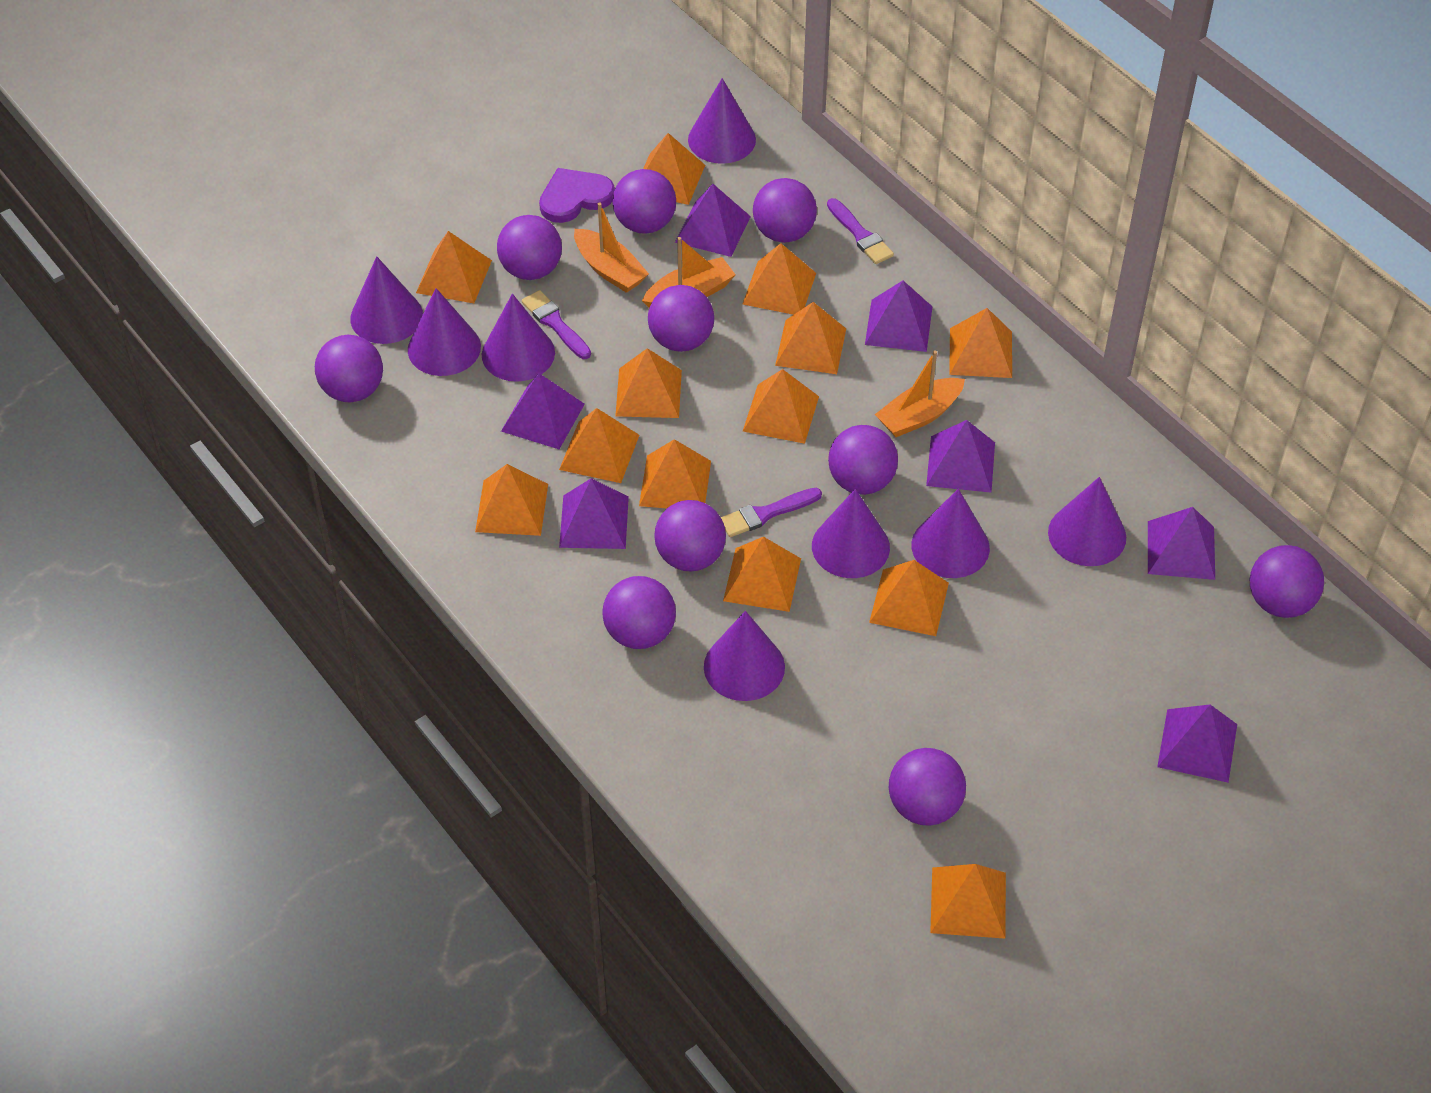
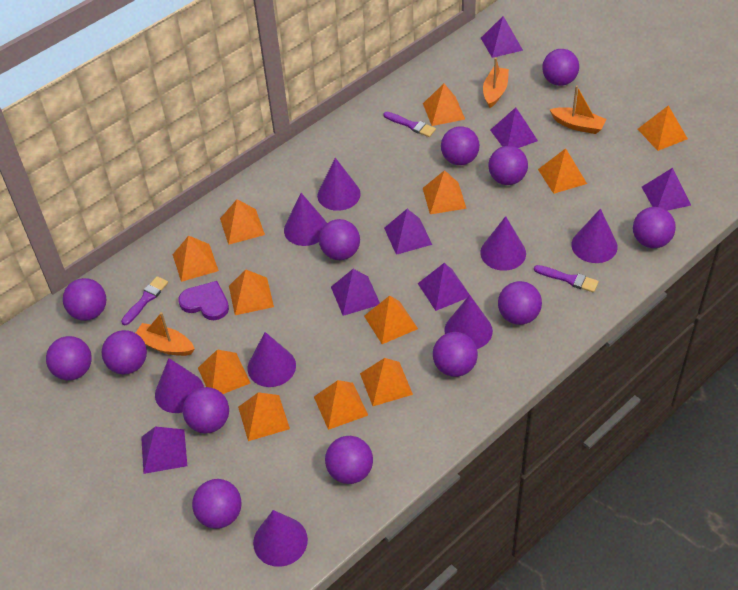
orange pyramid: 13 -> 12
purple ball: 10 -> 13

